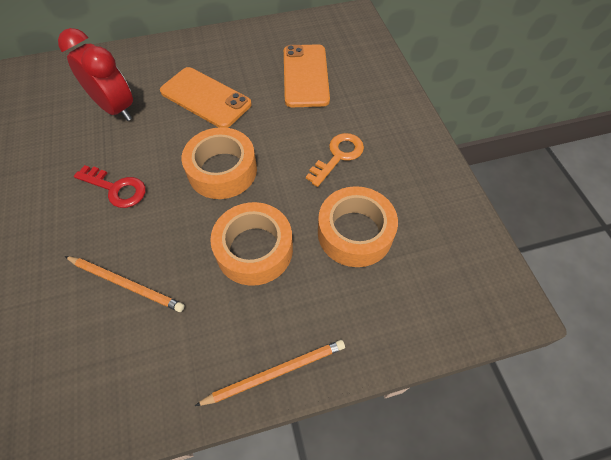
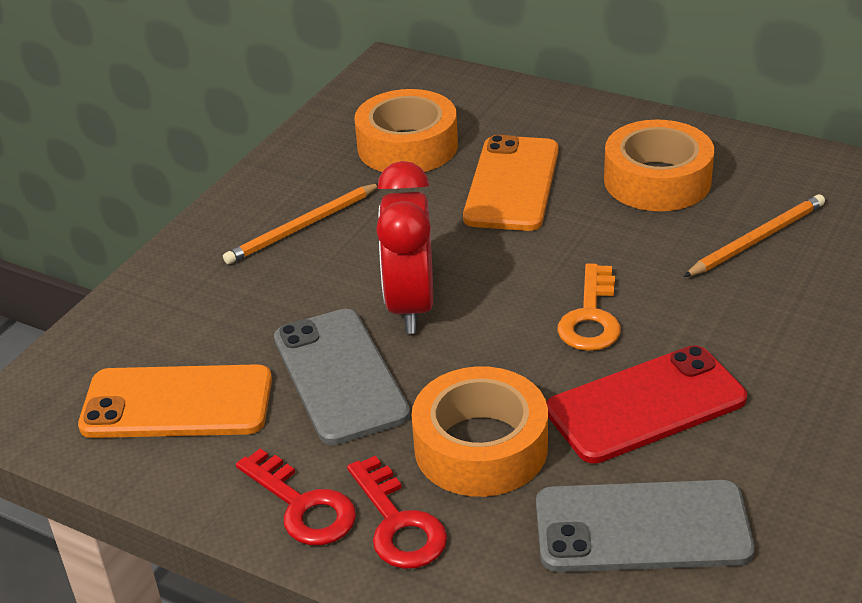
grey phone: 0 -> 2
red key: 1 -> 2
red phone: 0 -> 1

